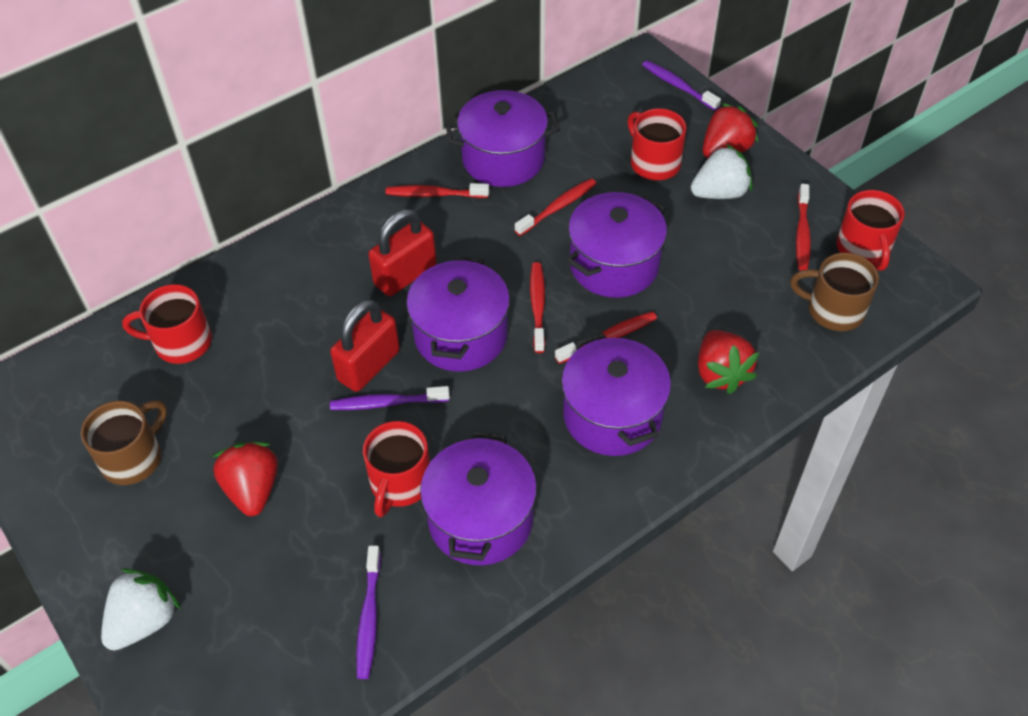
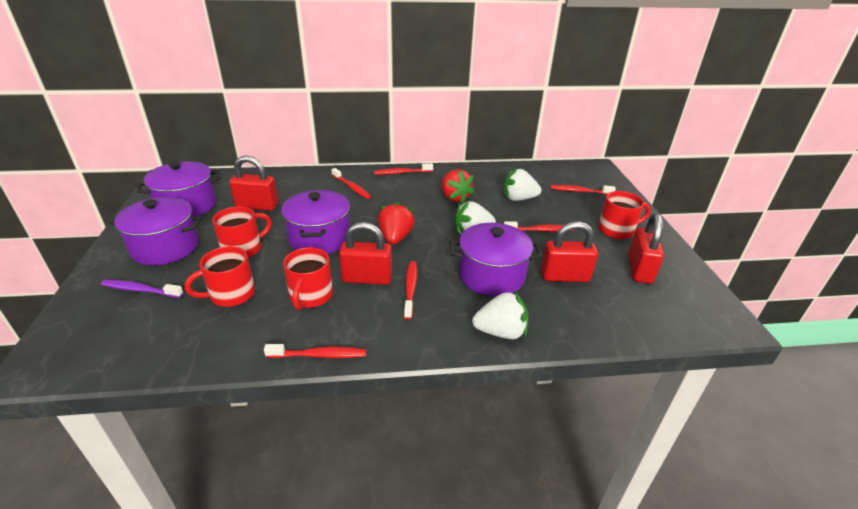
brown mug: 2 -> 0
purple pot: 5 -> 4
purple toothbrush: 3 -> 1
red padlock: 2 -> 4
red strawberry: 3 -> 2
red toothbrush: 5 -> 6
white strawberry: 2 -> 3

